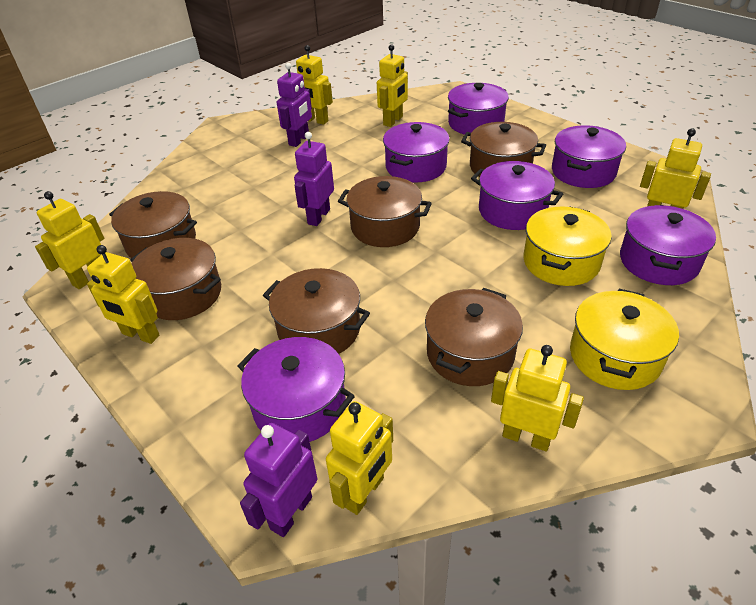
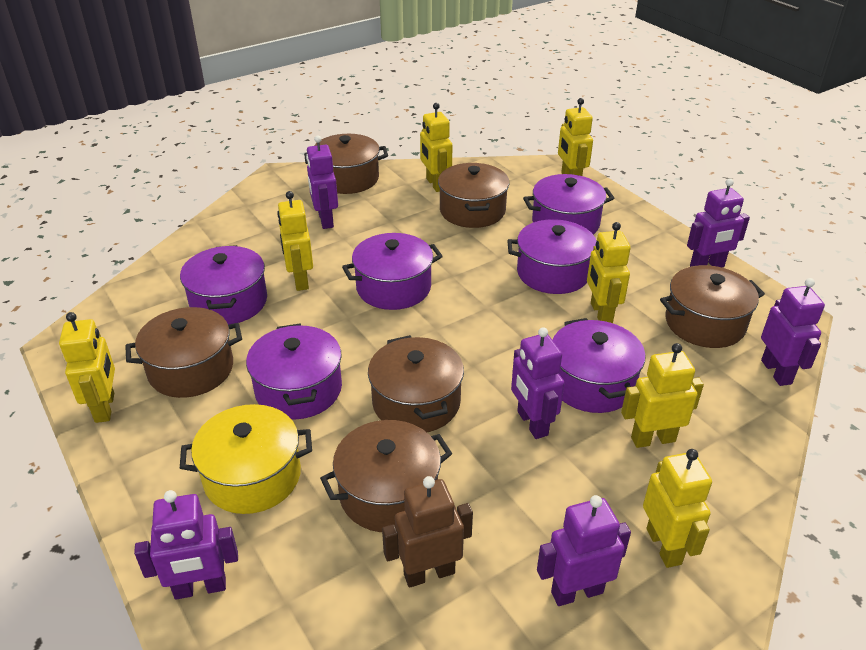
brown robot: 0 -> 1
purple robot: 3 -> 6
yellow pot: 2 -> 1

